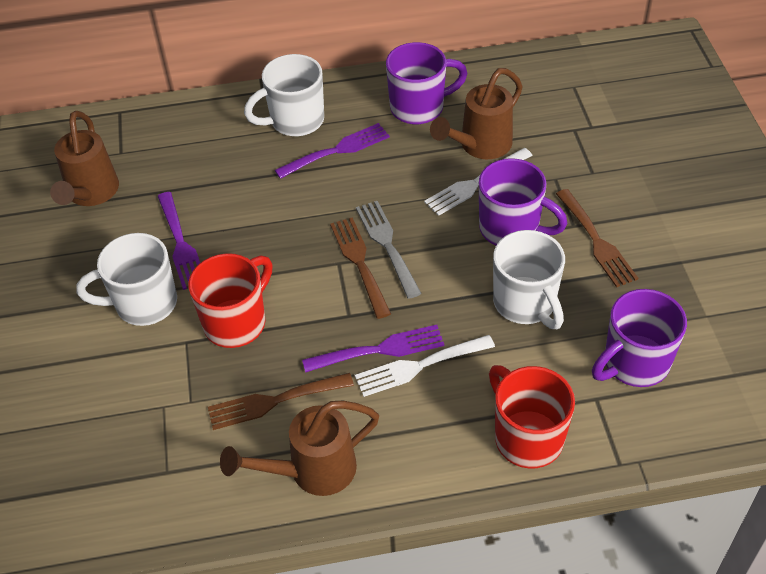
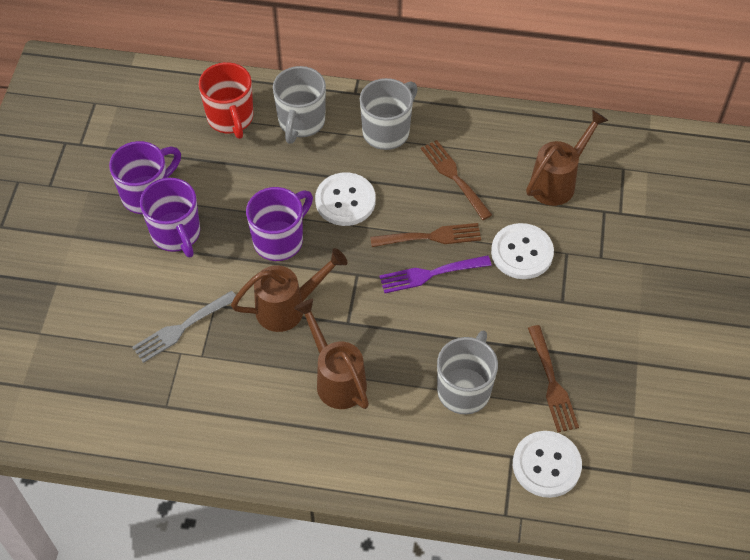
grey mug: 0 -> 3
purple fork: 3 -> 1
red mug: 2 -> 1
white button: 0 -> 3
white fork: 2 -> 0
white mug: 3 -> 0

